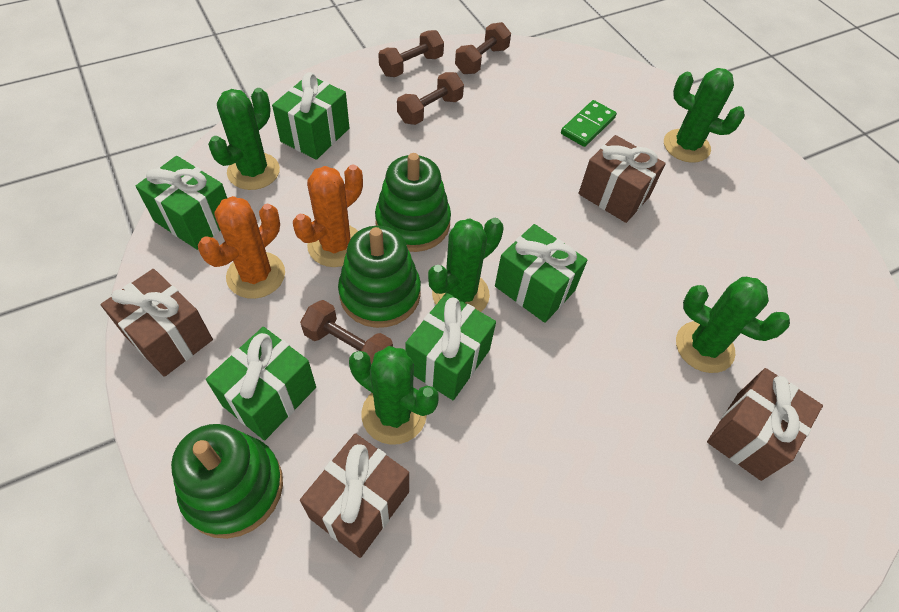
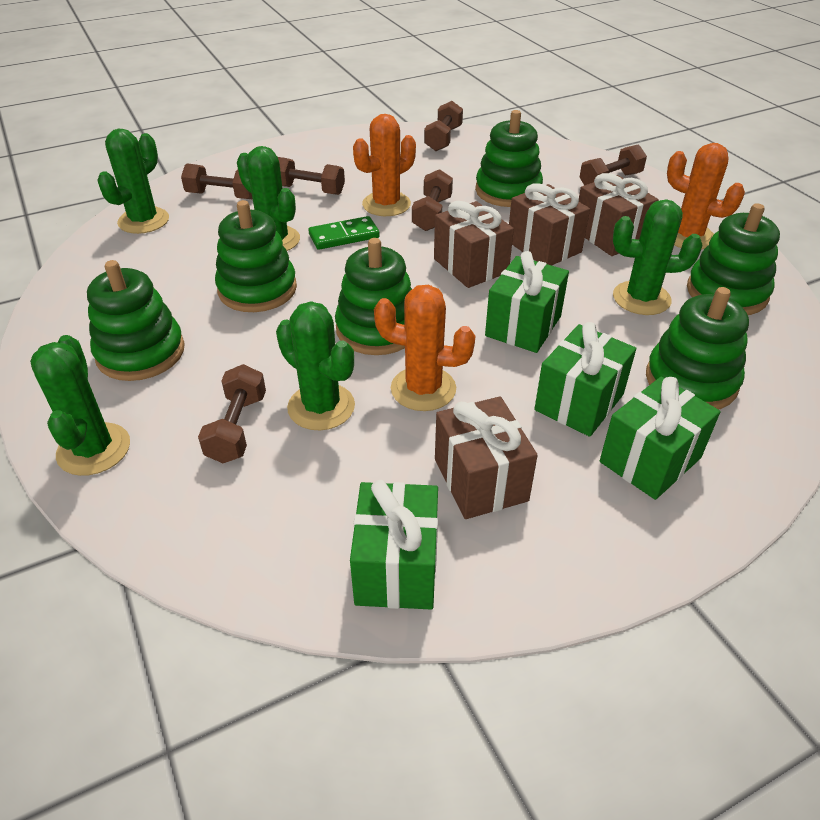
brown dumbbell: 4 -> 6
green gift: 5 -> 4
green stacking toy: 3 -> 6
orange cactus: 2 -> 3

